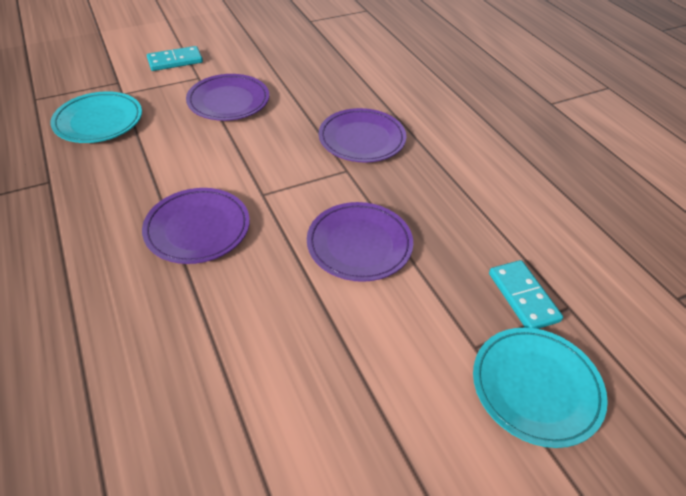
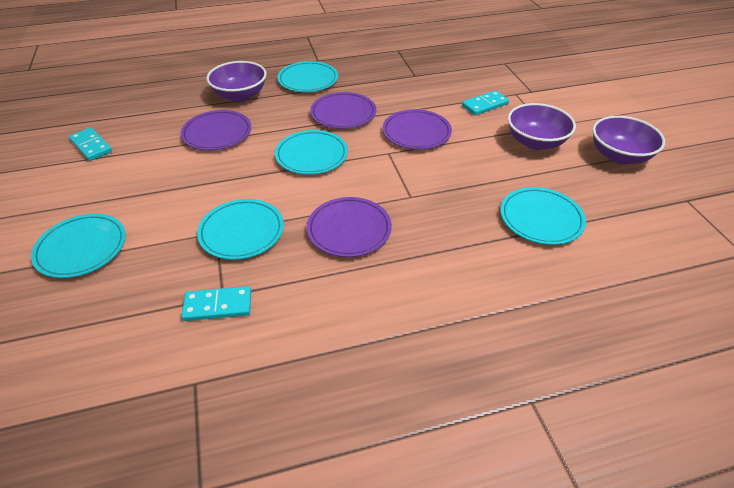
purple bowl: 0 -> 3
turquoise domino: 2 -> 3
turquoise plate: 2 -> 5

